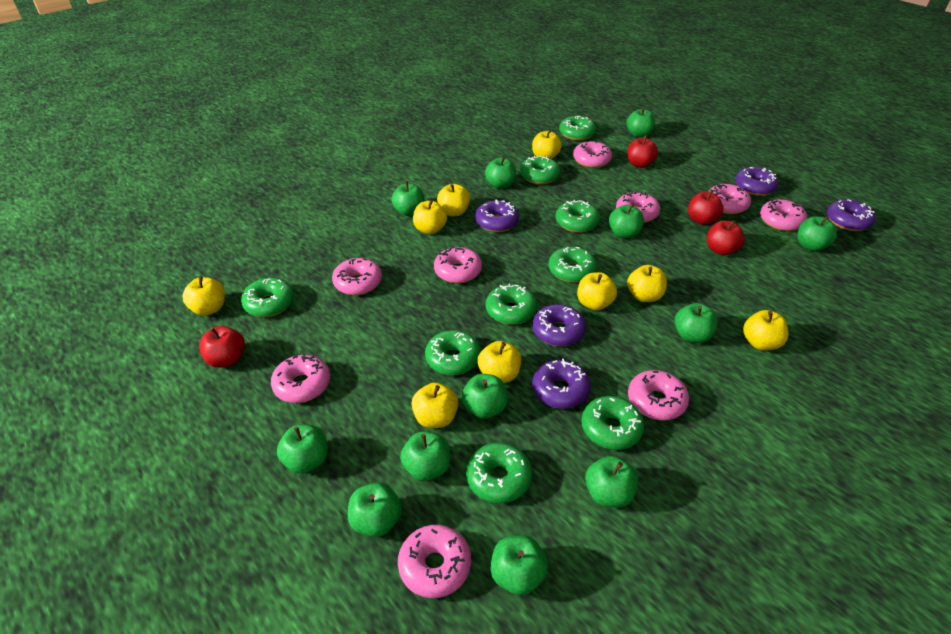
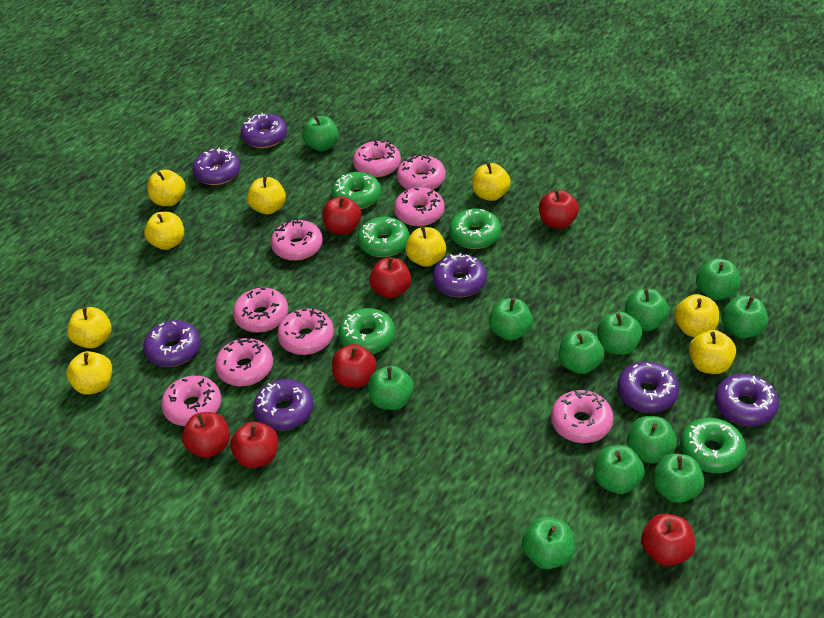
green donut: 9 -> 5
purple donut: 5 -> 7
red apple: 4 -> 7

